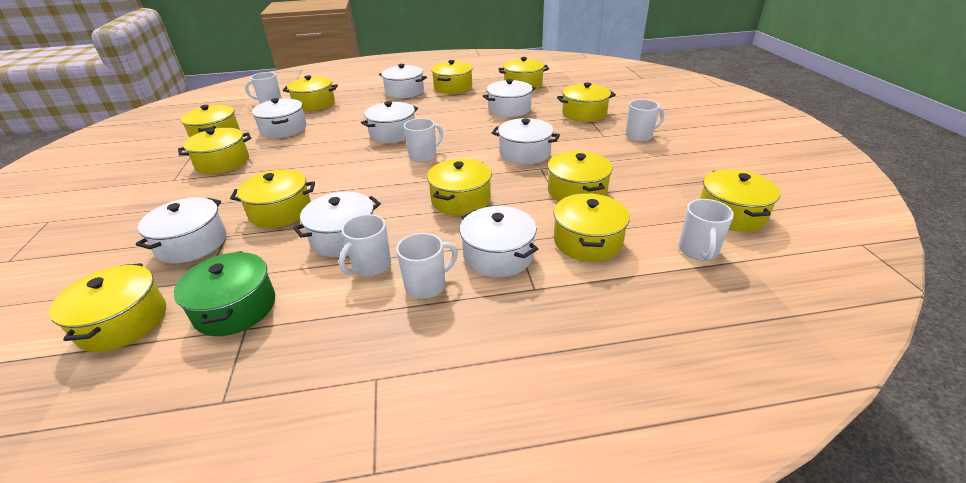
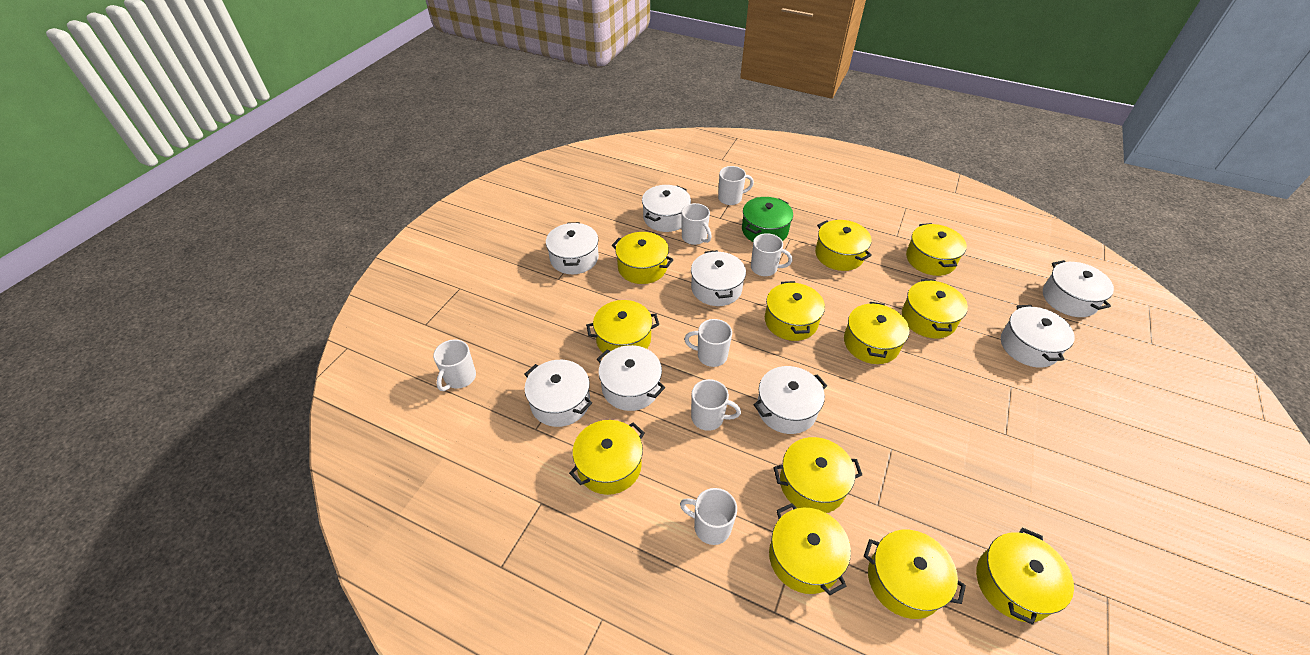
white mug: 6 -> 7

